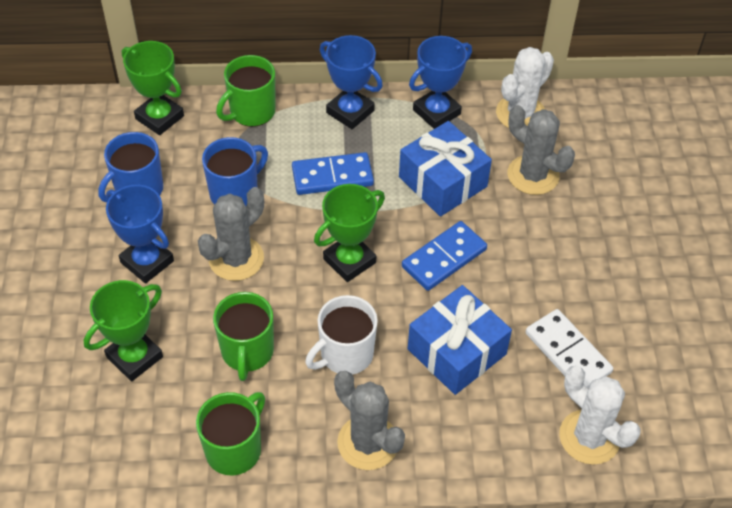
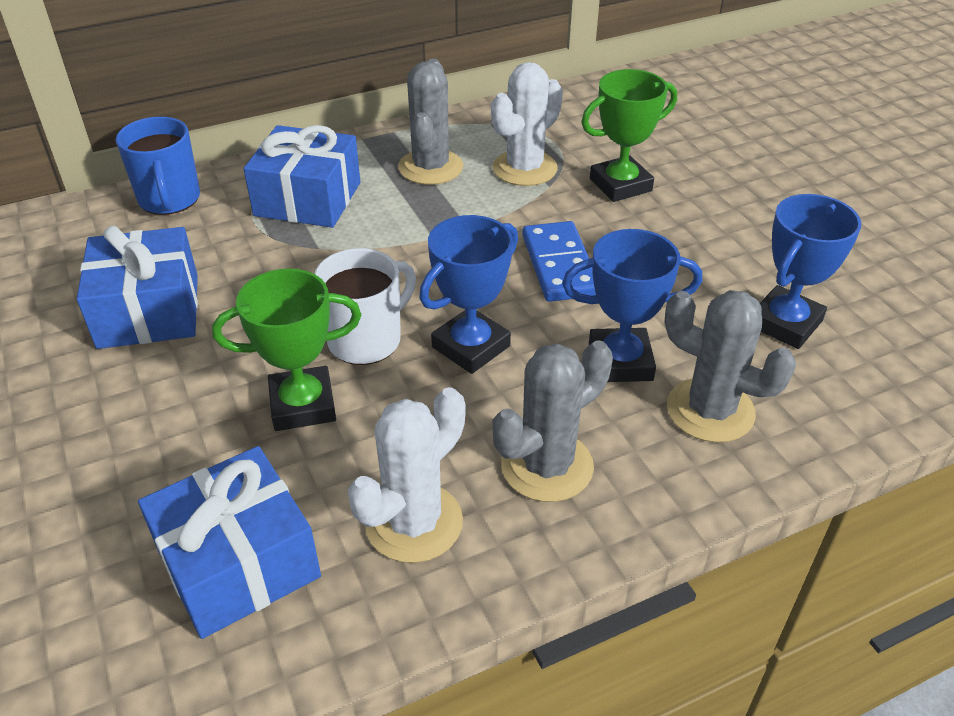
blue domino: 2 -> 1
blue gift: 2 -> 3
blue mug: 2 -> 1
green mug: 3 -> 0
green trophy: 3 -> 2
white domino: 1 -> 0

